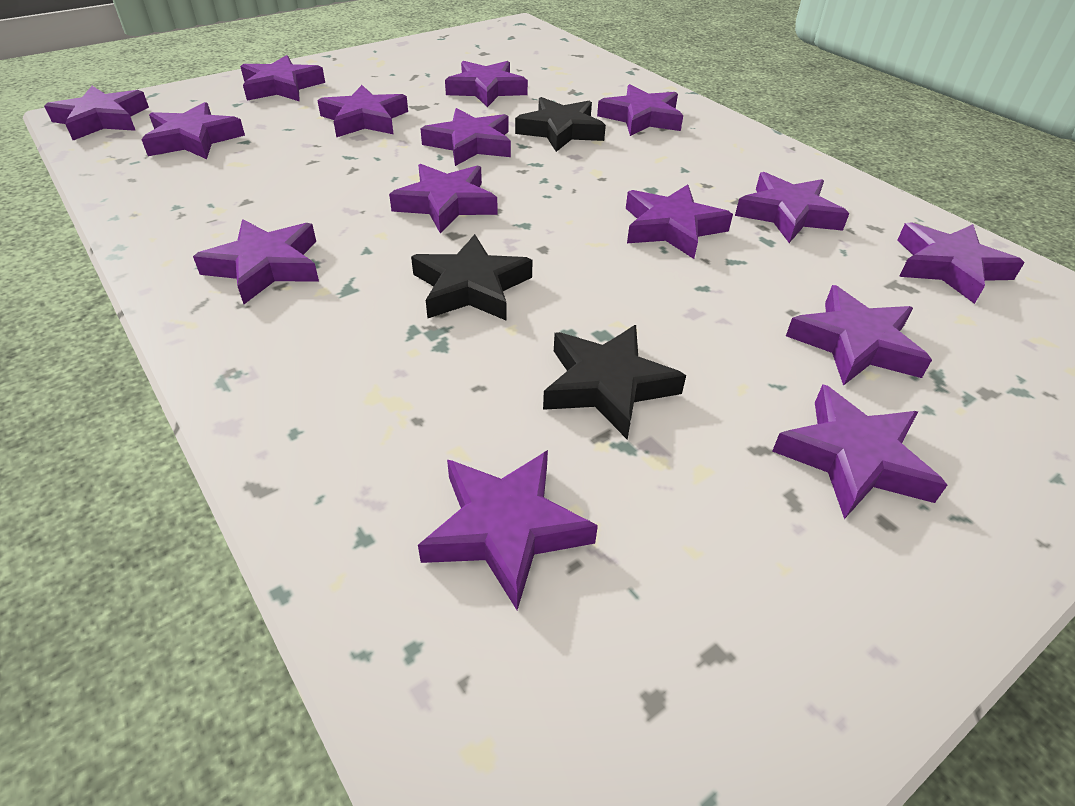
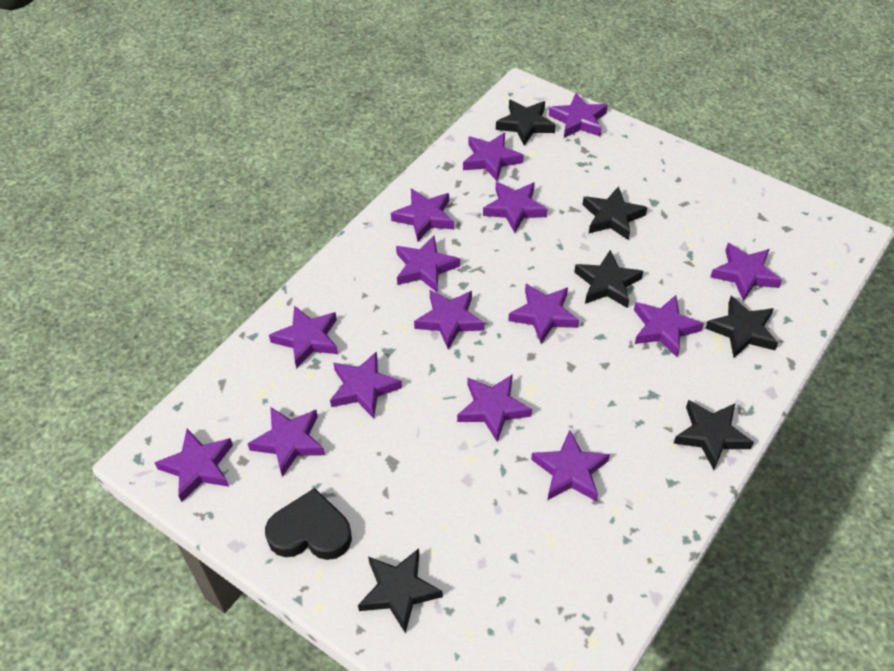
black heart: 0 -> 1
black star: 3 -> 6

